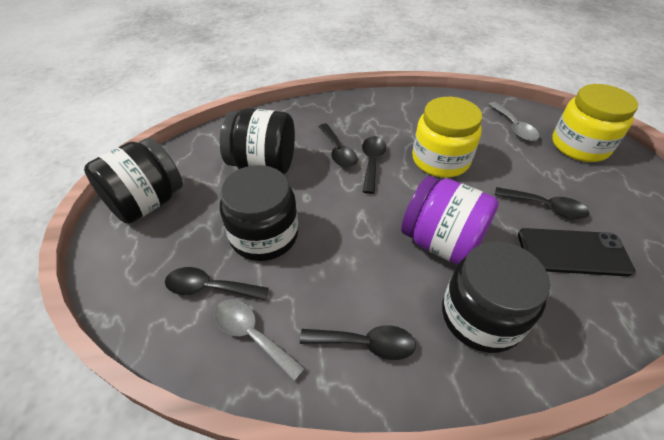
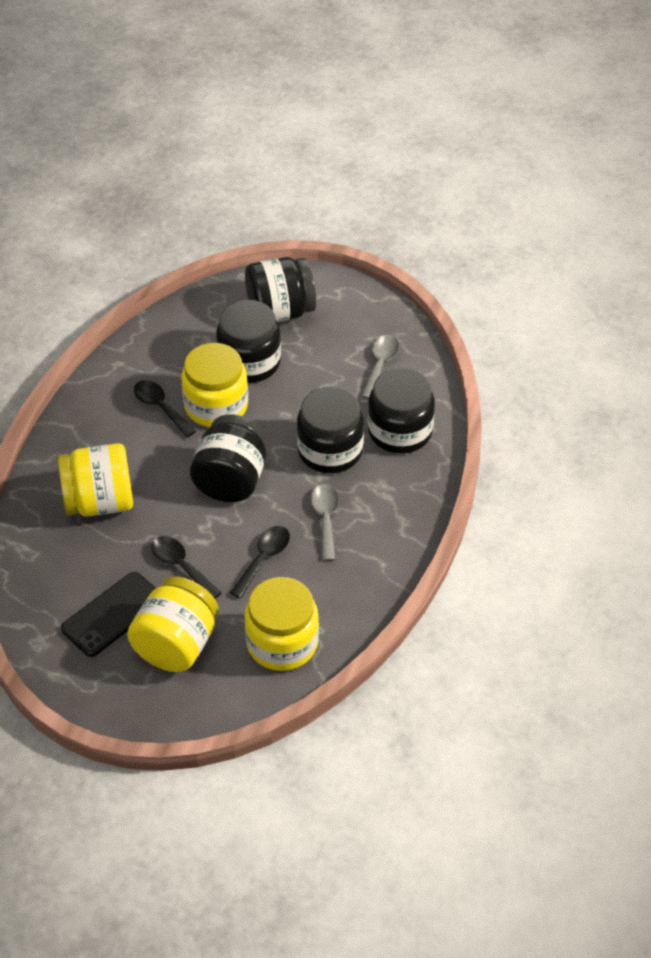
black jar: 4 -> 5
black spoon: 5 -> 3
purple jar: 1 -> 0
yellow jar: 2 -> 4

